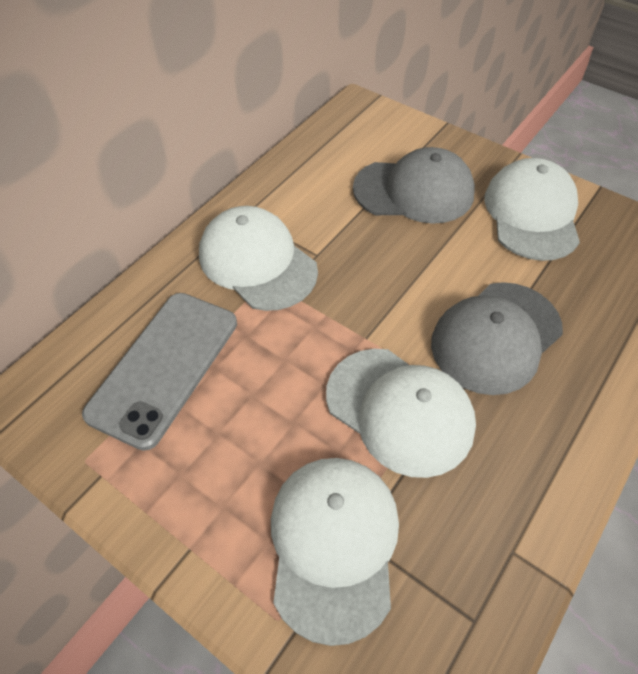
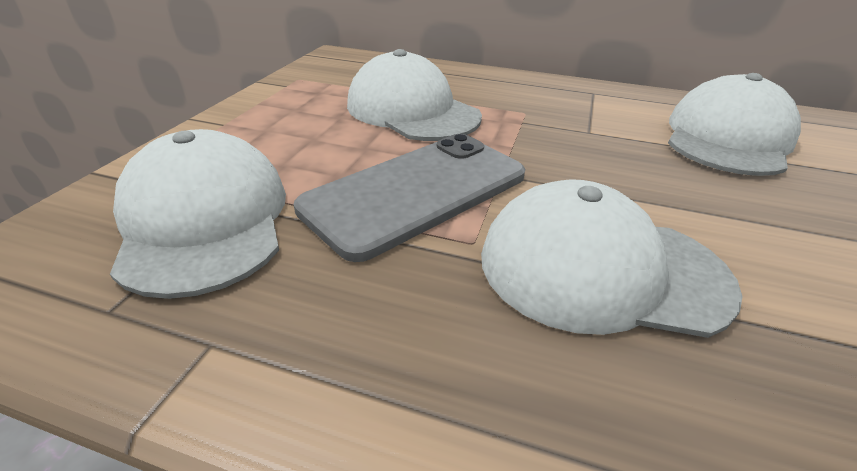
grey cap: 2 -> 0

